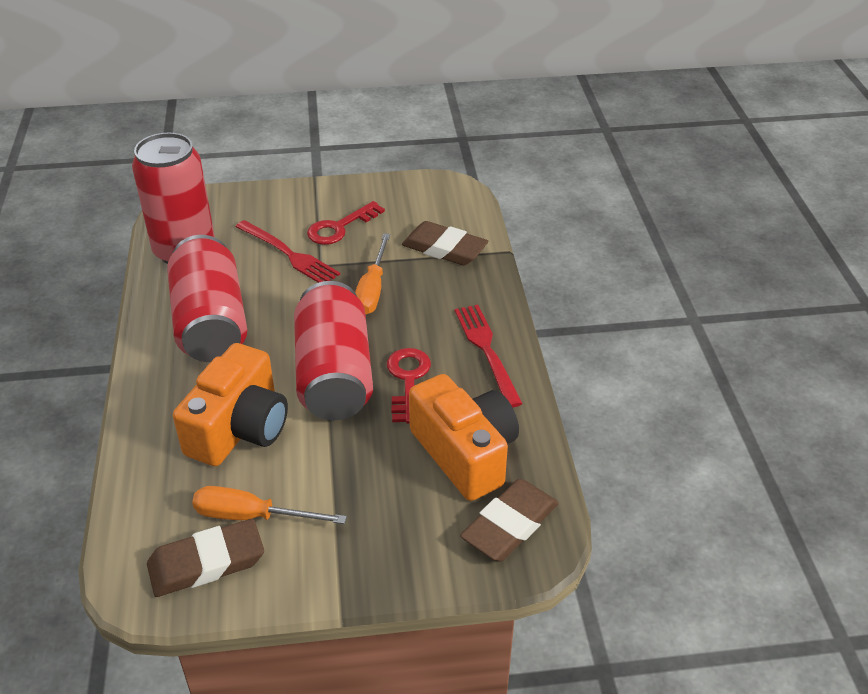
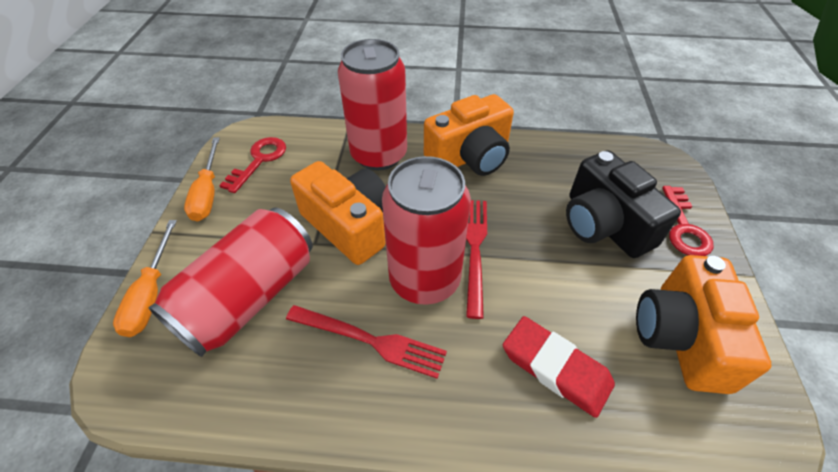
black camera: 0 -> 1
brown eraser: 3 -> 0
orange camera: 2 -> 3
red eraser: 0 -> 1

